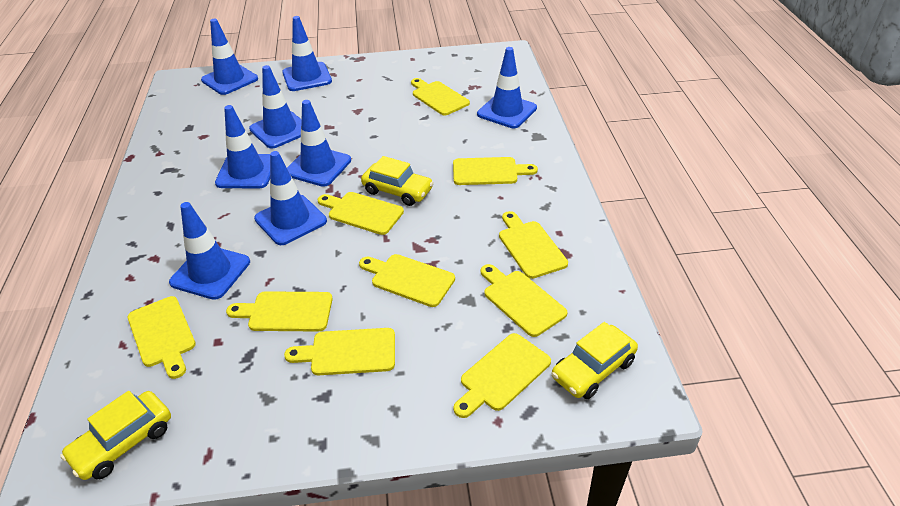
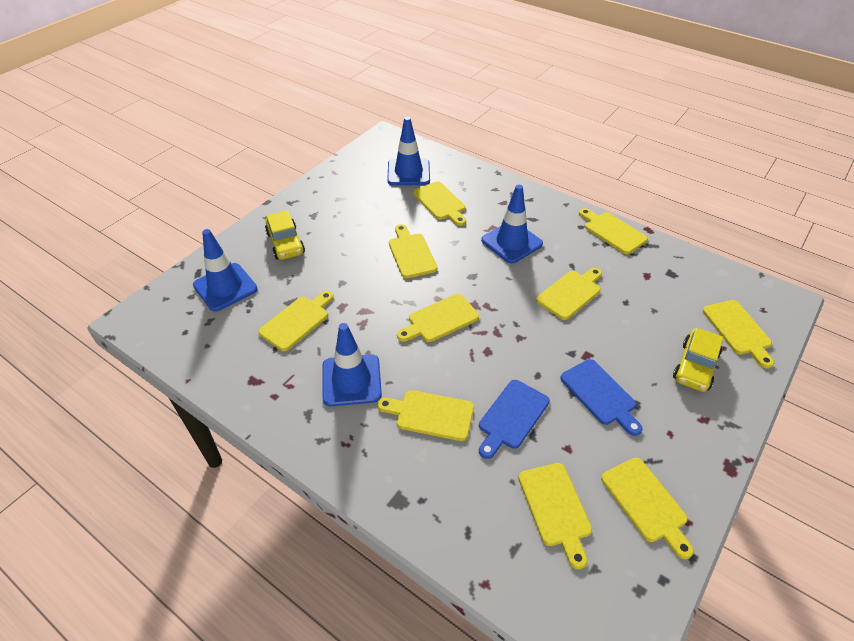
blue cutting board: 0 -> 2
blue traffic cone: 8 -> 4
yellow car: 3 -> 2

